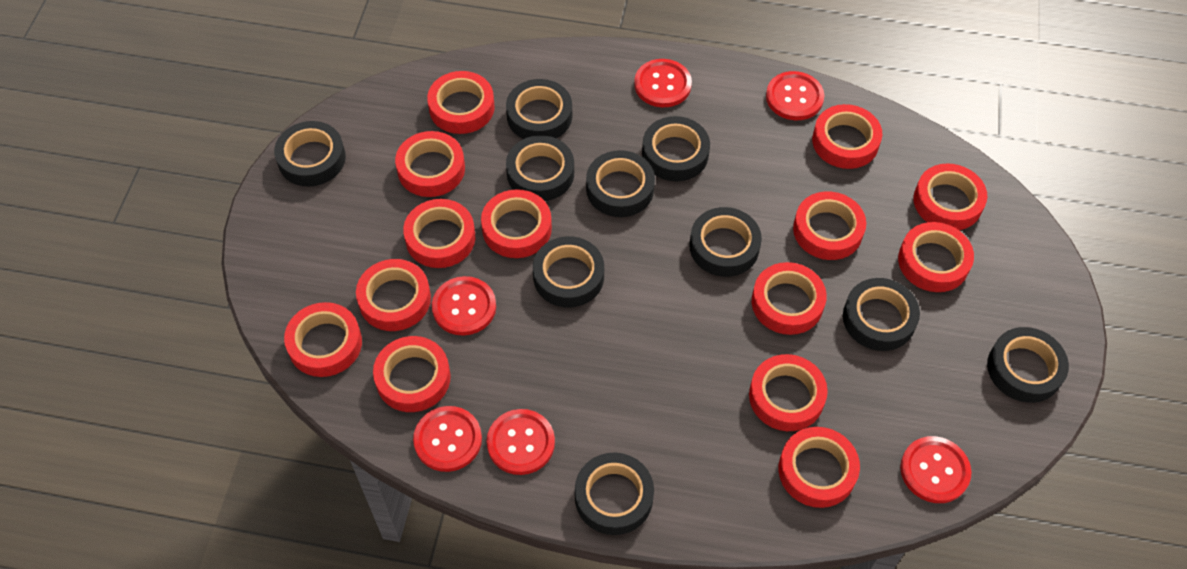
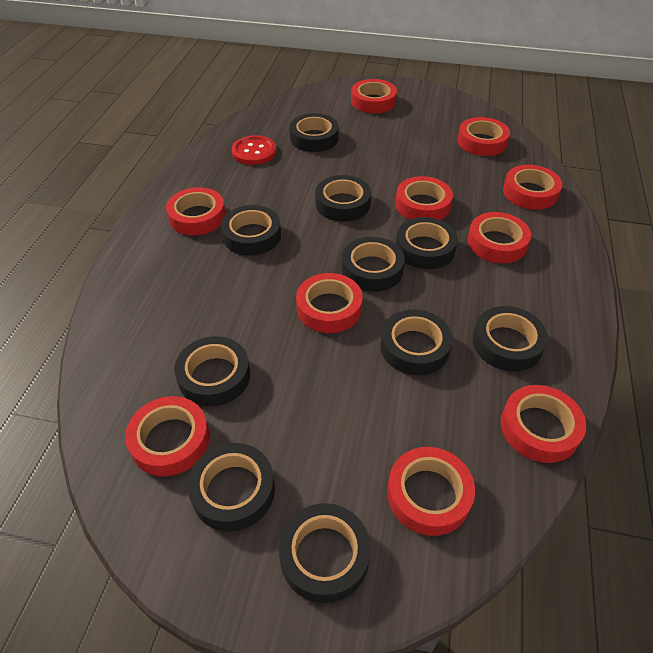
red button: 6 -> 1
red tape: 14 -> 10

